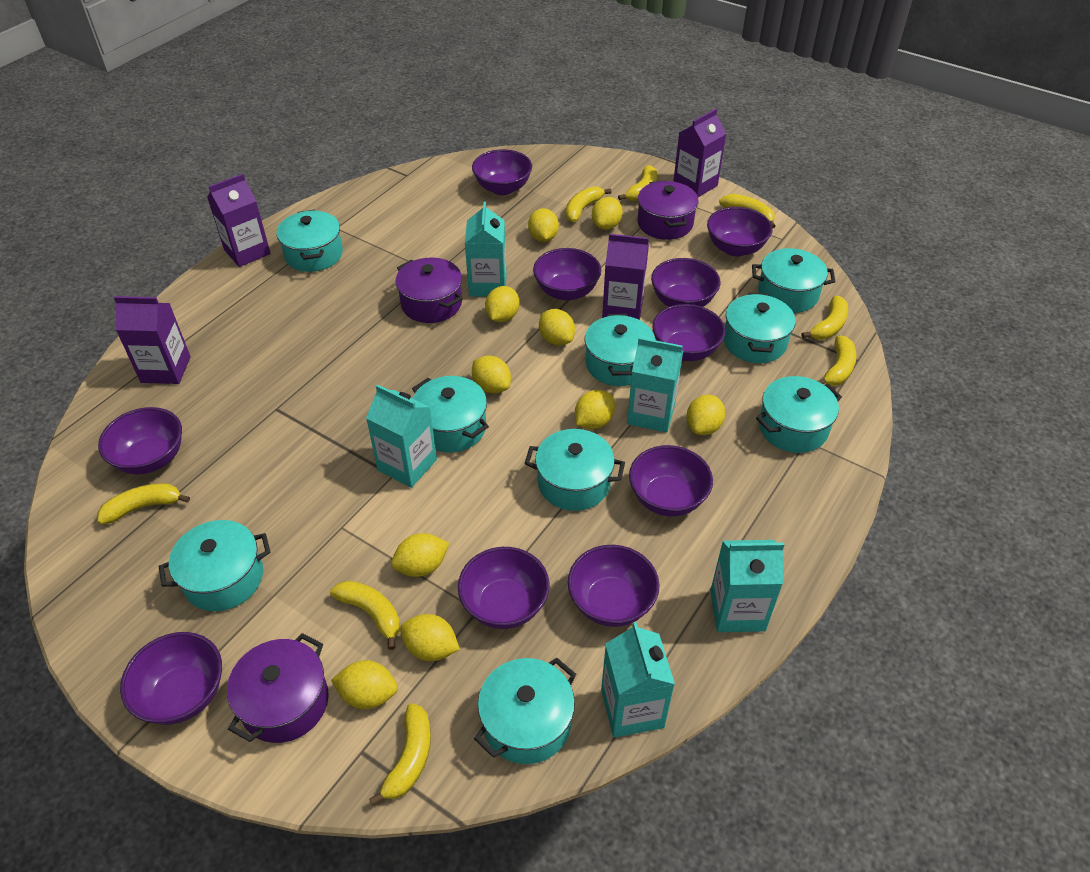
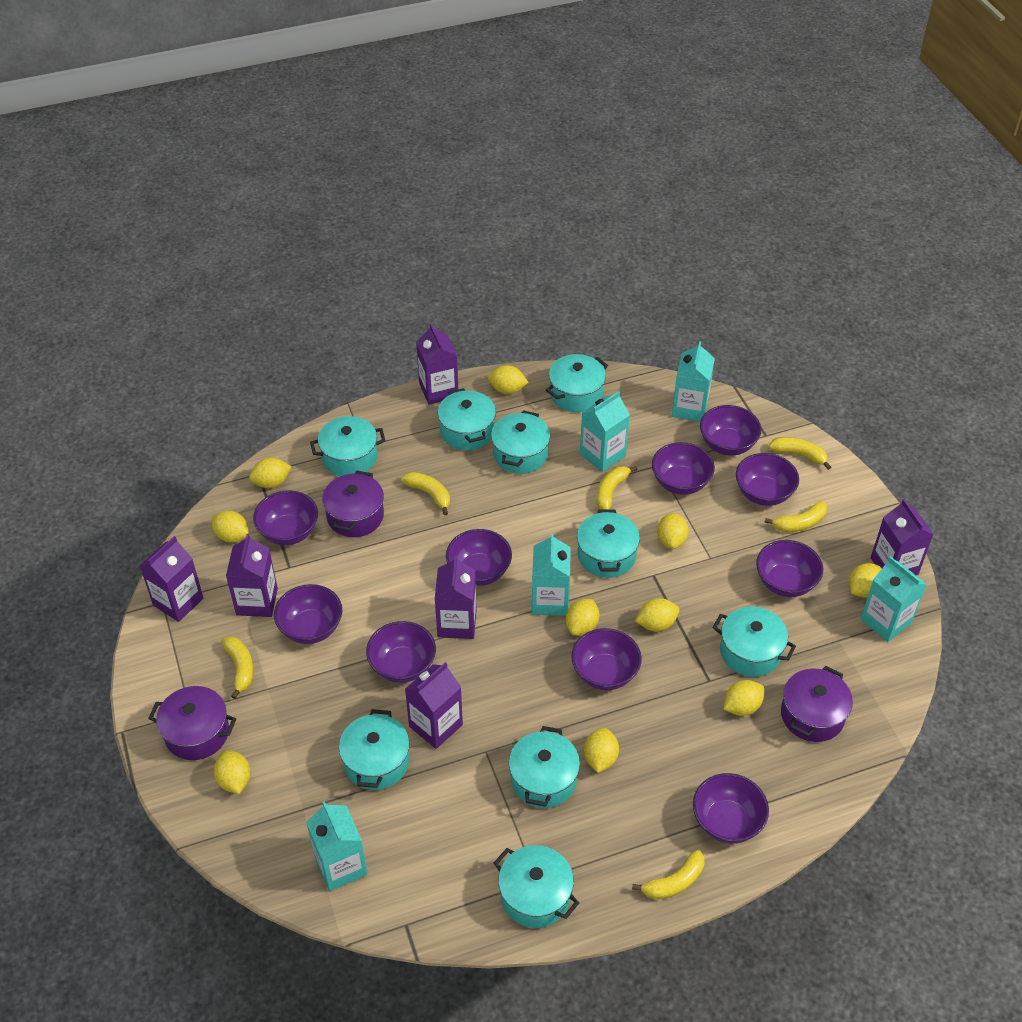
purple carton: 4 -> 6
yellow banana: 8 -> 6

